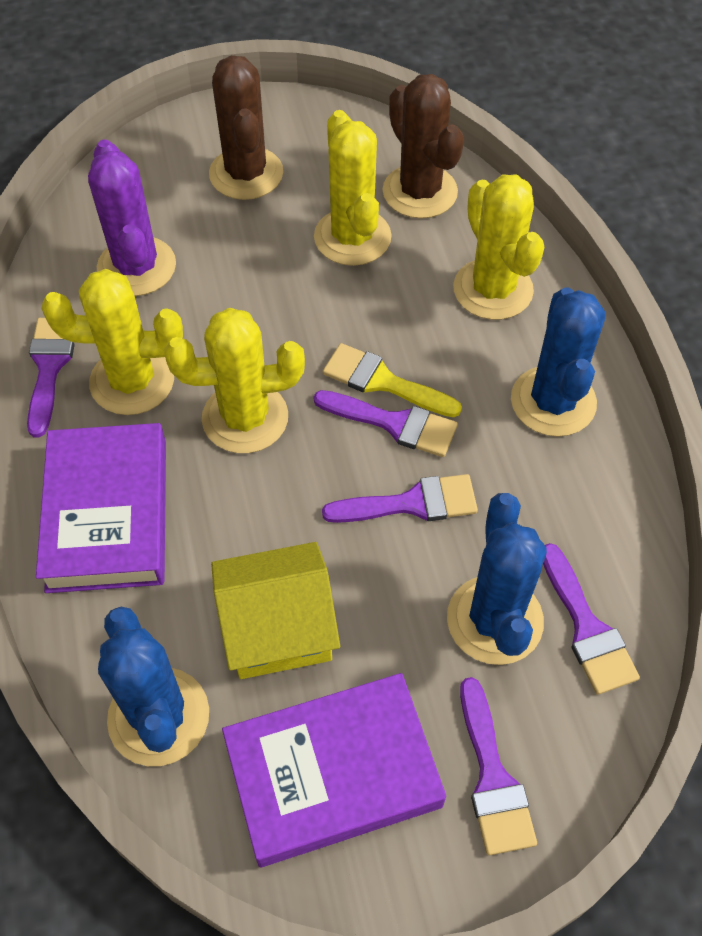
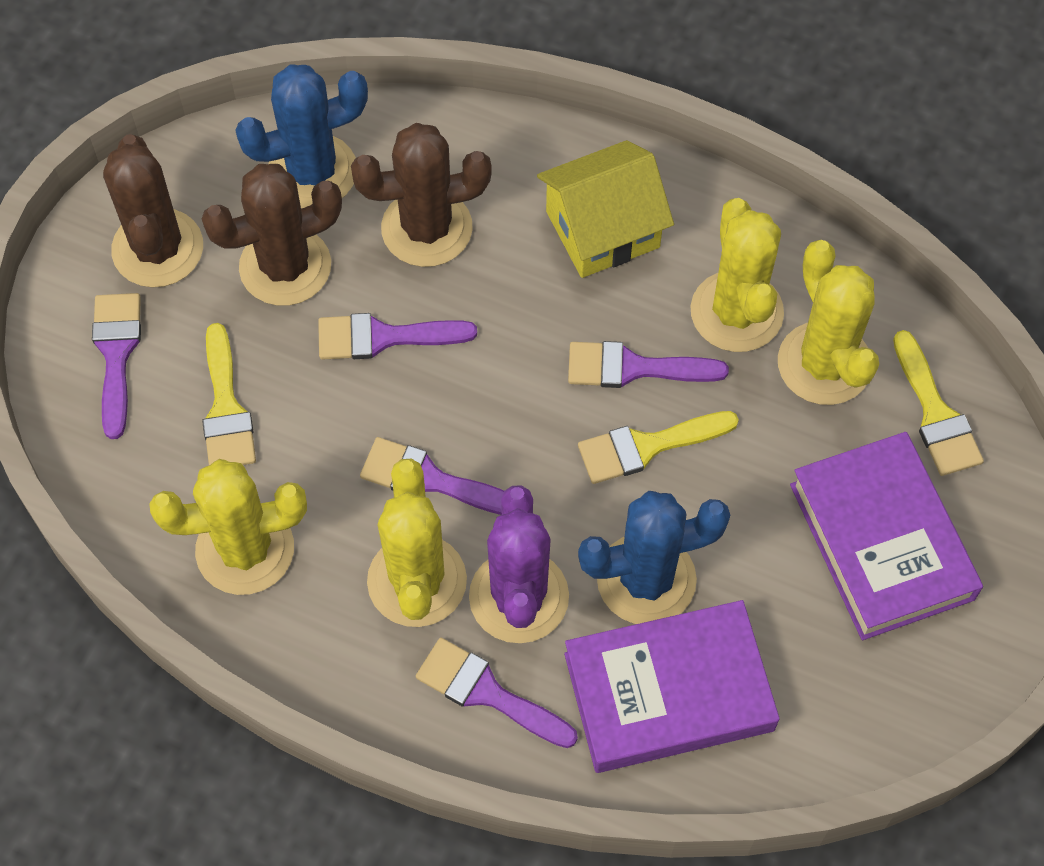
blue cactus: 3 -> 2
brown cactus: 2 -> 3
yellow brush: 1 -> 3

